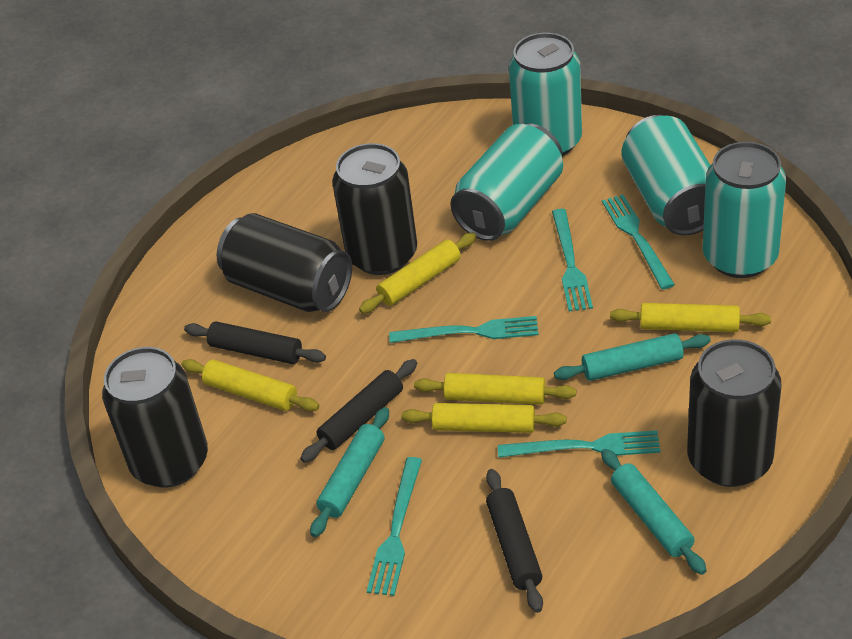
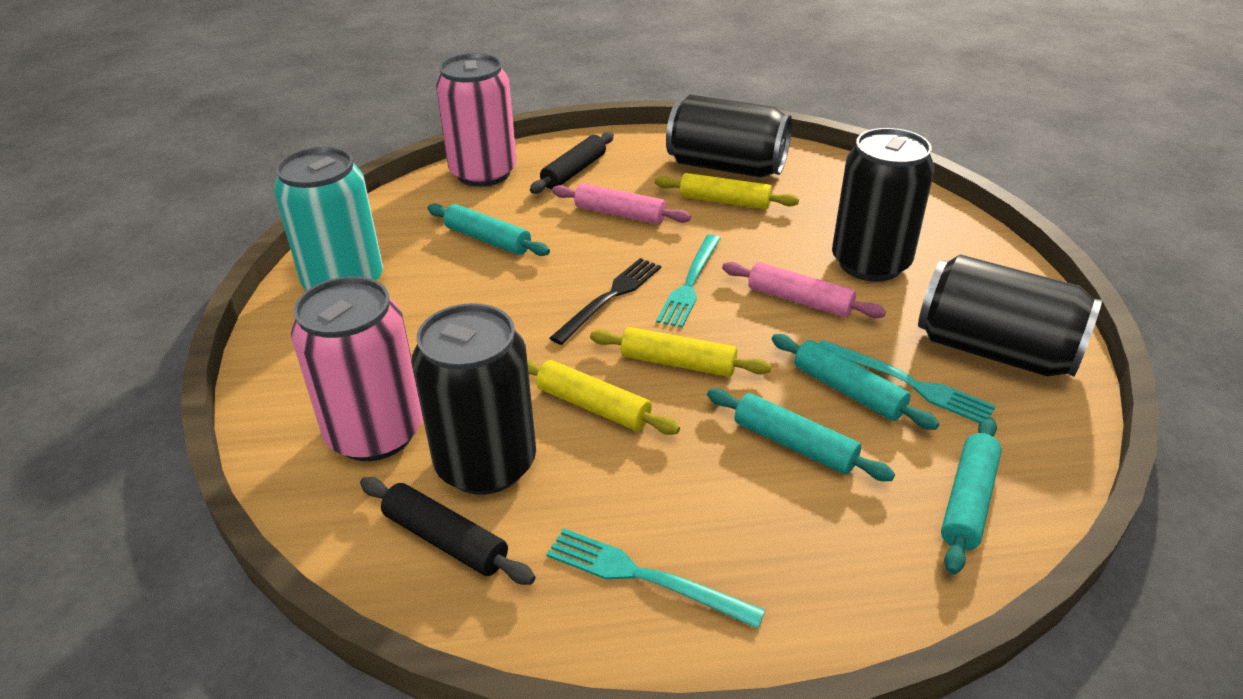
black fork: 0 -> 1
black rolling pin: 3 -> 2
pink can: 0 -> 2
pink rolling pin: 0 -> 2
turquoise can: 4 -> 1
turquoise fork: 5 -> 3
turquoise rolling pin: 3 -> 4
yellow rolling pin: 5 -> 3

